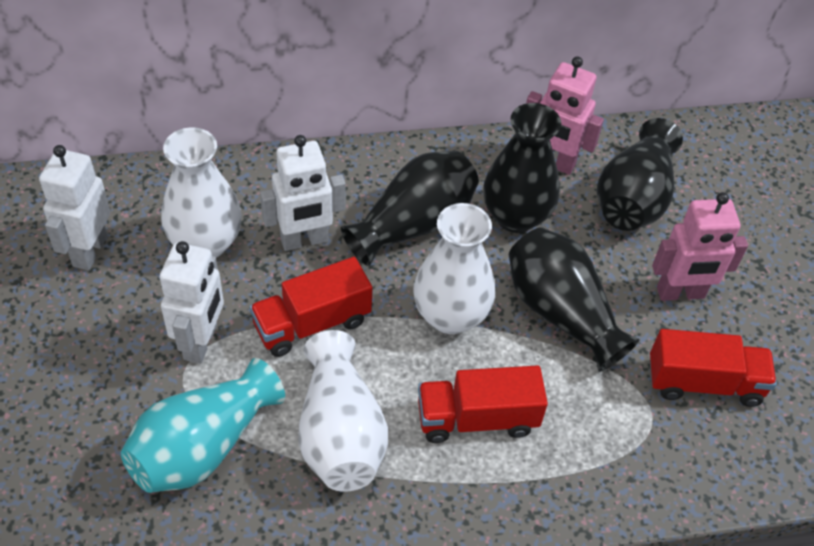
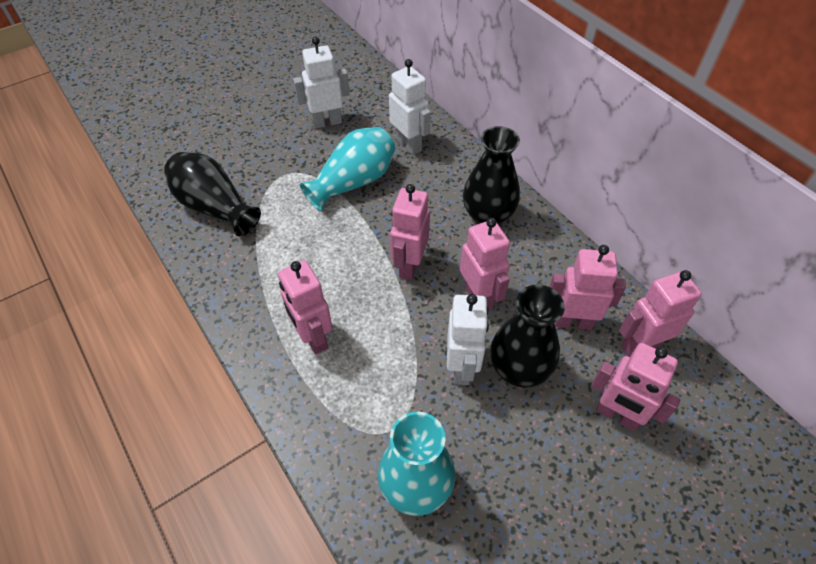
black vase: 4 -> 3
pink robot: 2 -> 6
red truck: 3 -> 0
turquoise vase: 1 -> 2
white vase: 3 -> 0

